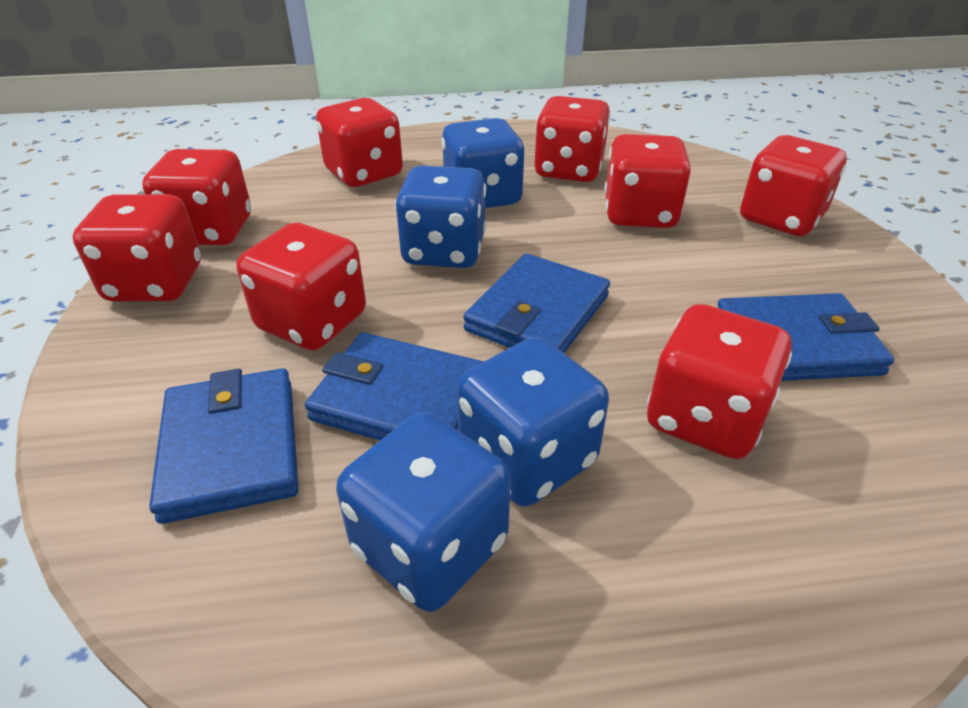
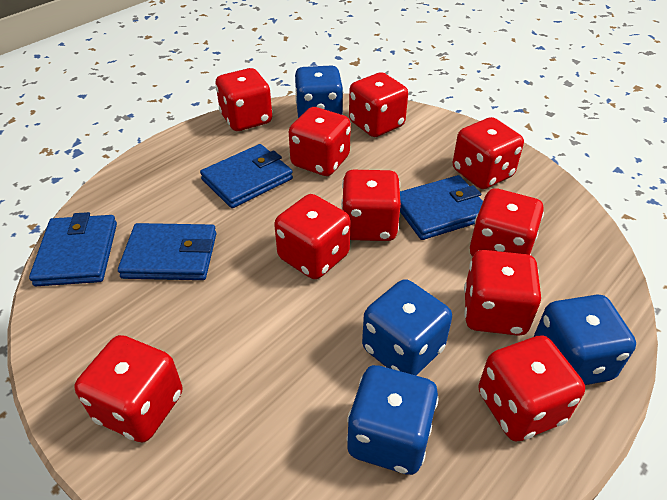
red dice: 8 -> 10

